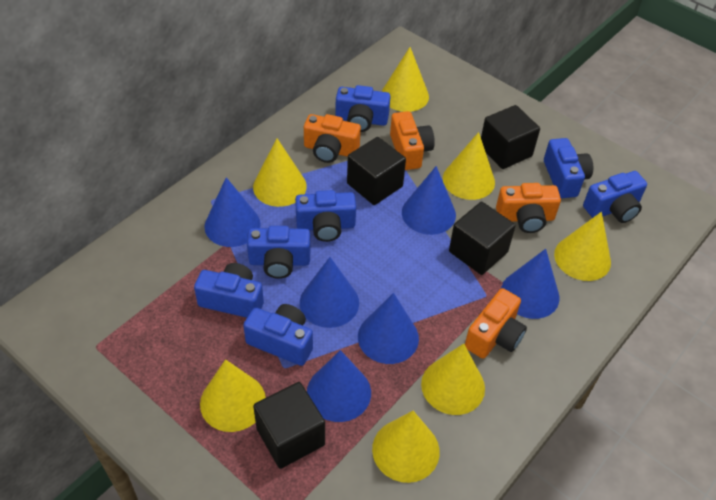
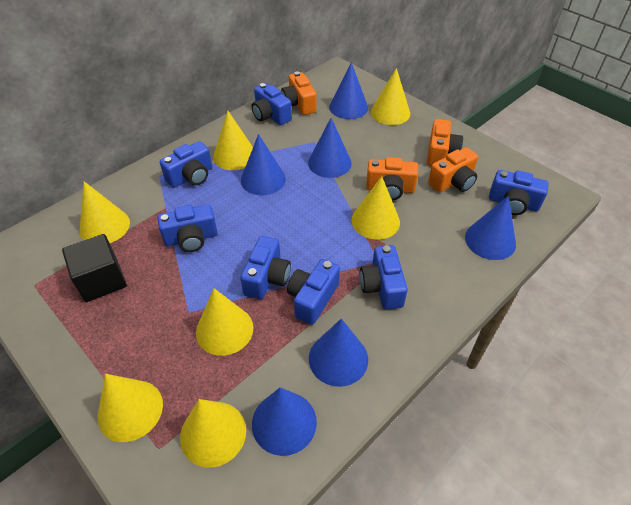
black cube: 4 -> 1

